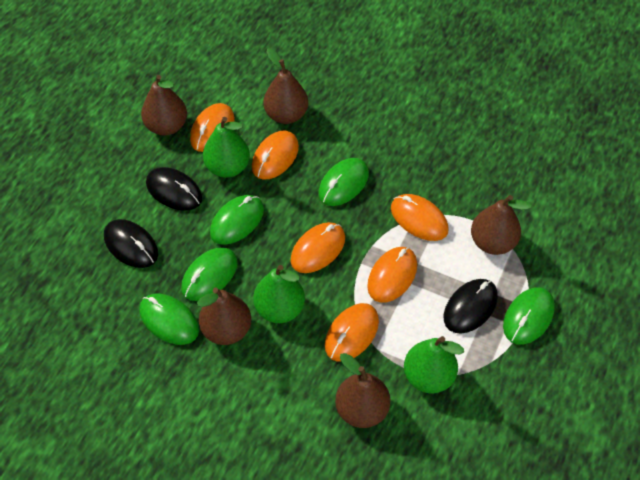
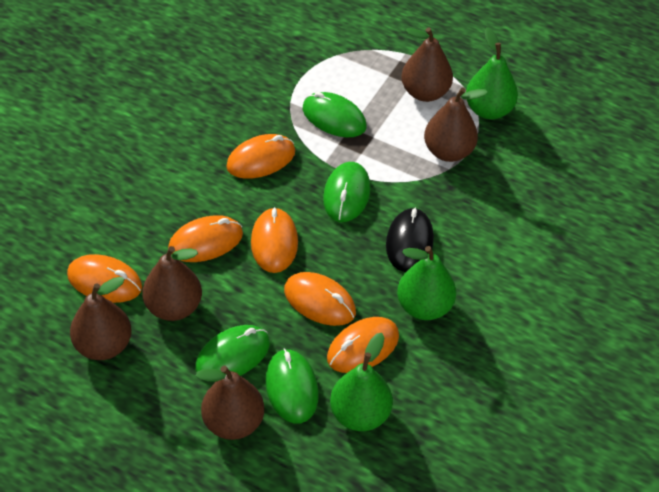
black mouse: 3 -> 1
green mouse: 5 -> 4

